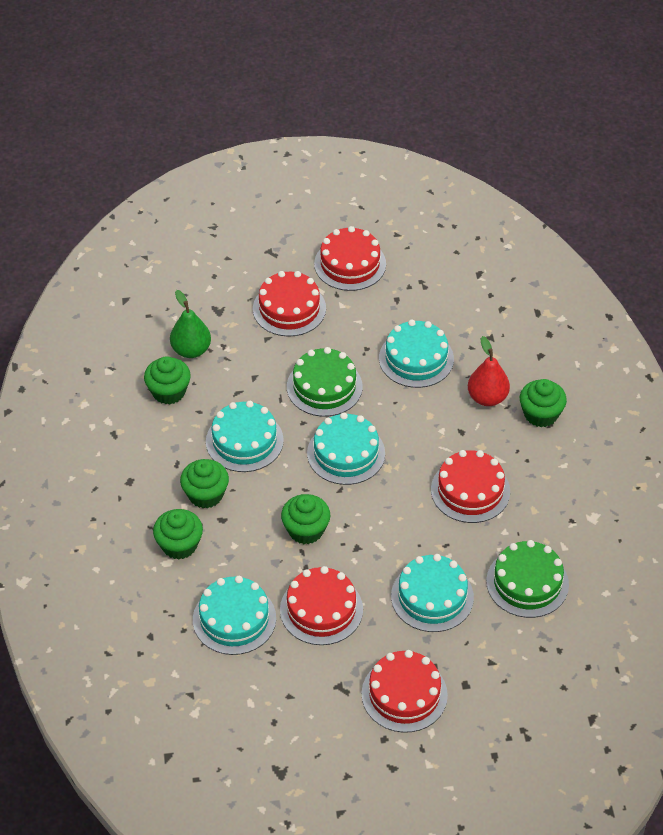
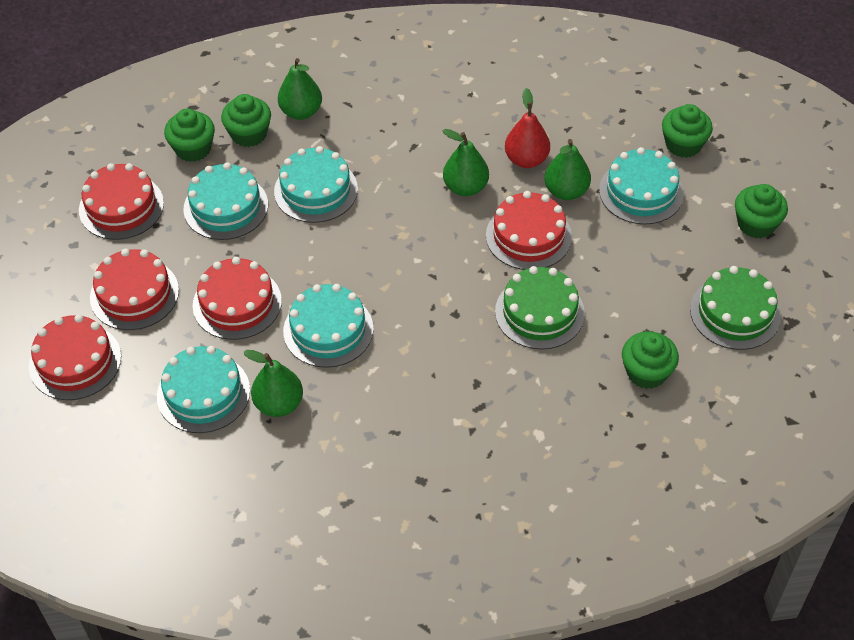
green pear: 1 -> 4

